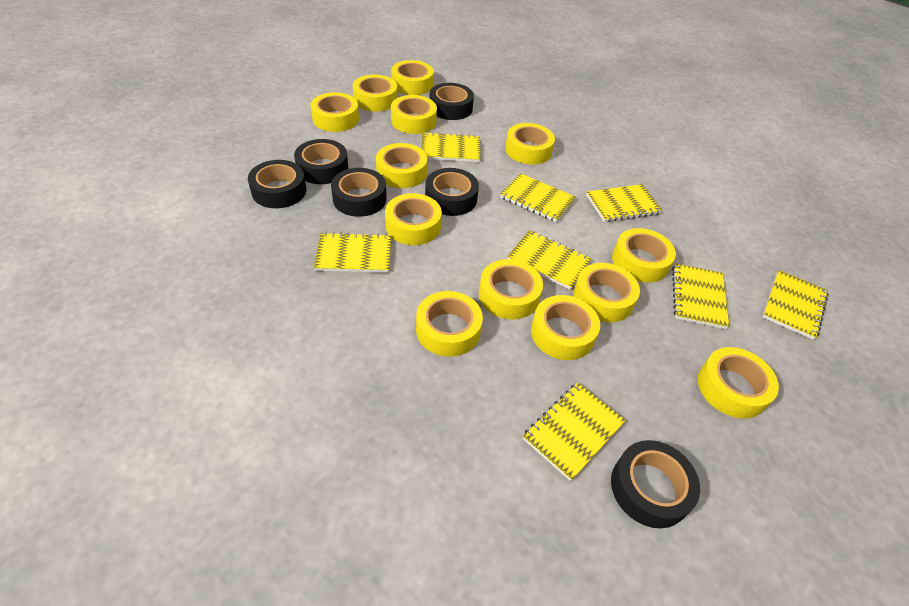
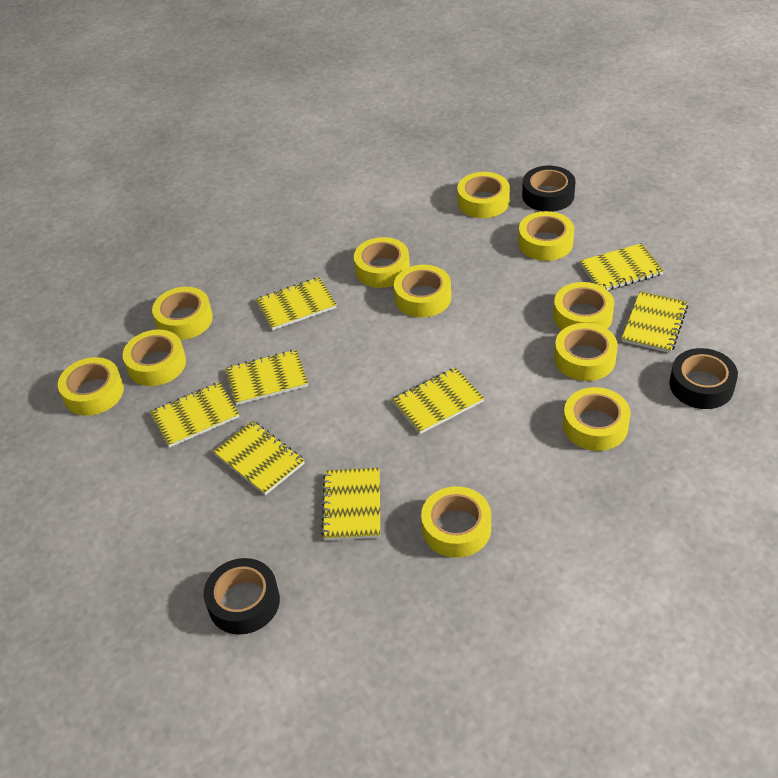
black tape: 6 -> 3
yellow tape: 13 -> 11

